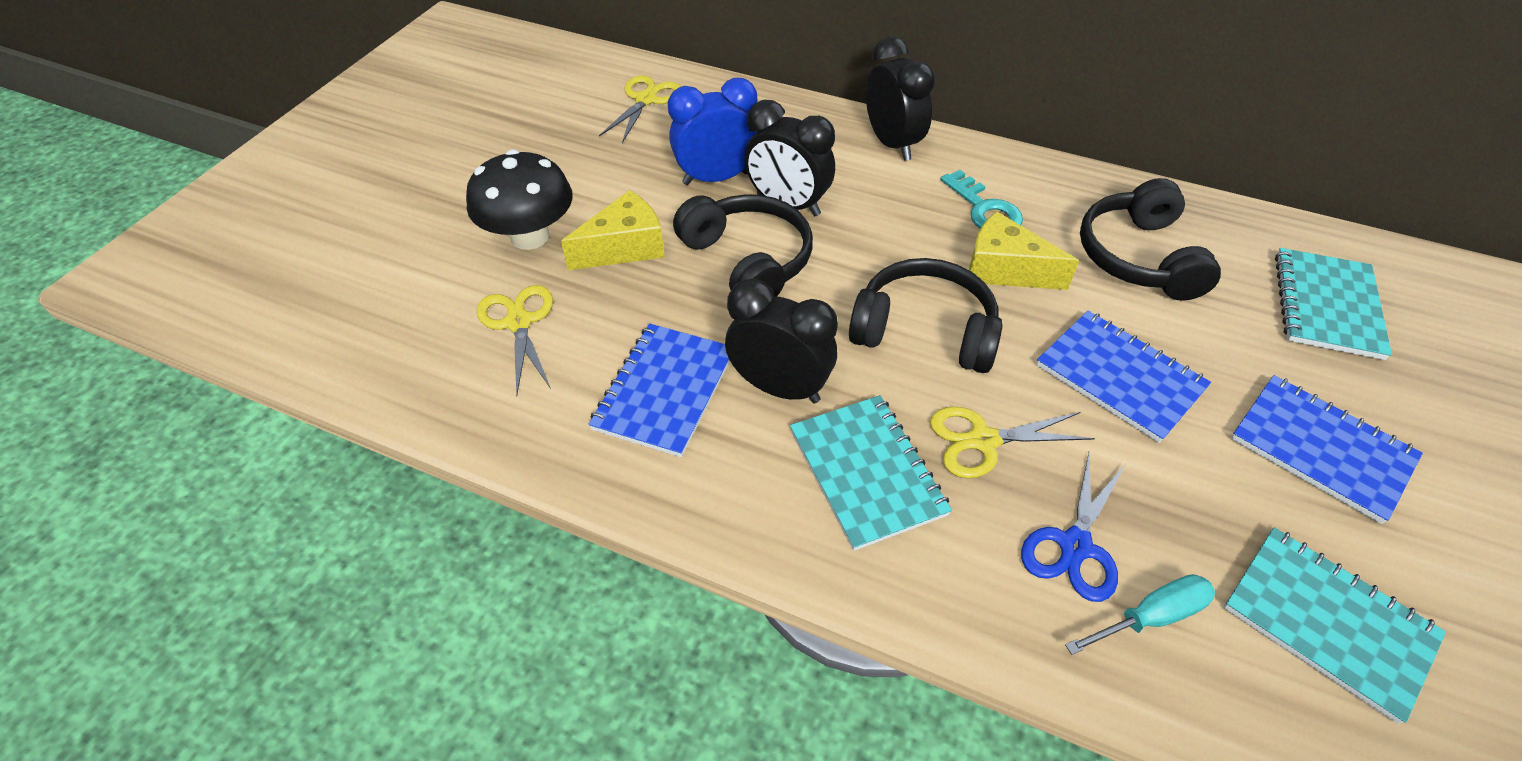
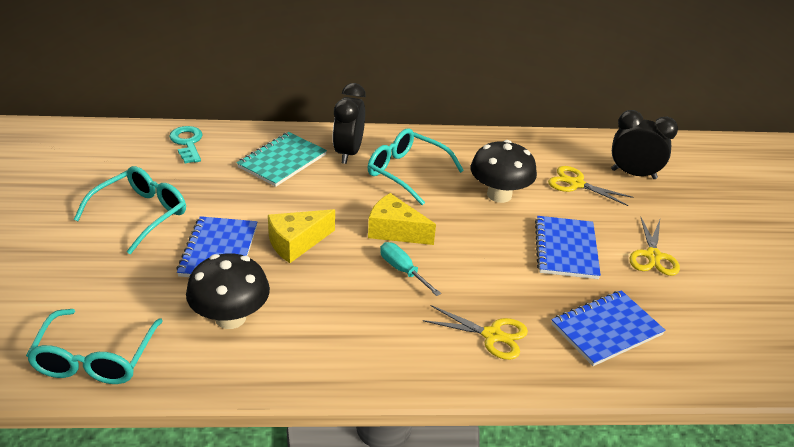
black clock: 3 -> 2
black headphones: 3 -> 0
black mushroom: 1 -> 2
blue clock: 1 -> 0
blue scissors: 1 -> 0
turquoise glasses: 0 -> 3
turquoise notebook: 3 -> 1

